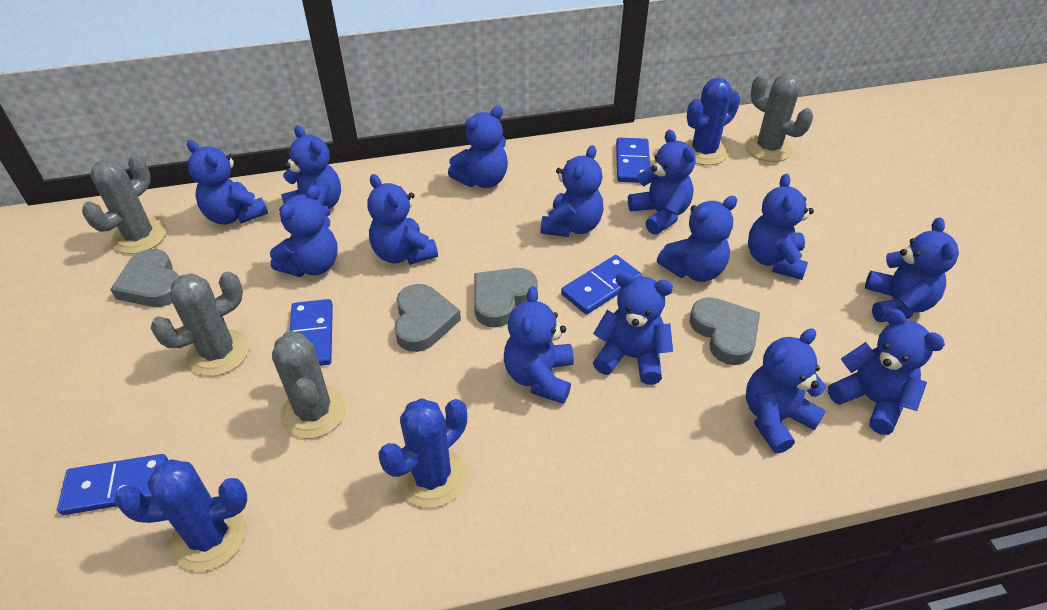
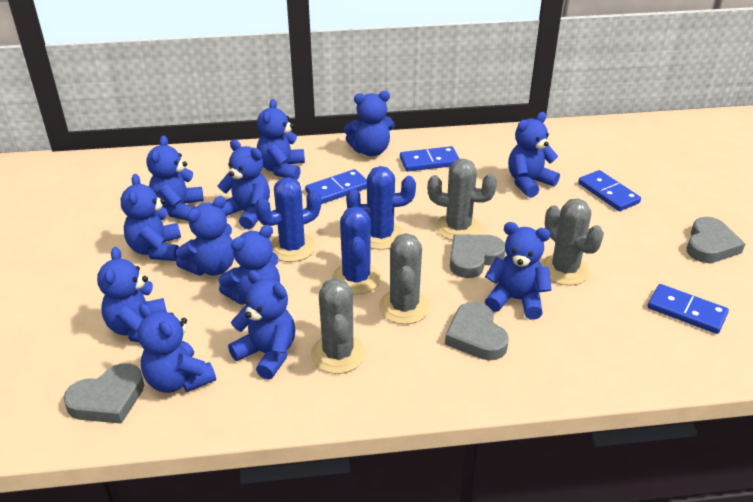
blue teddy bear: 14 -> 12

